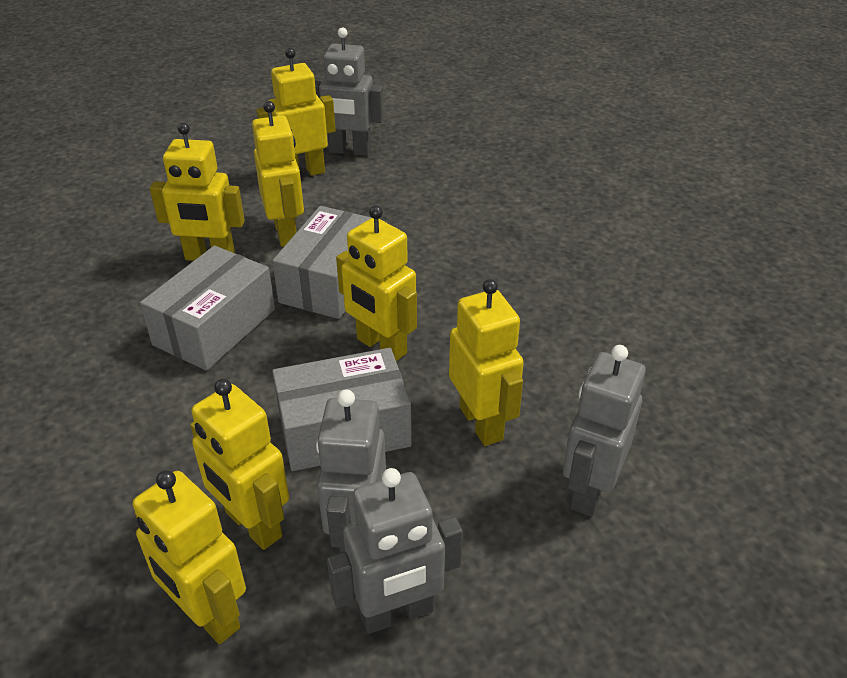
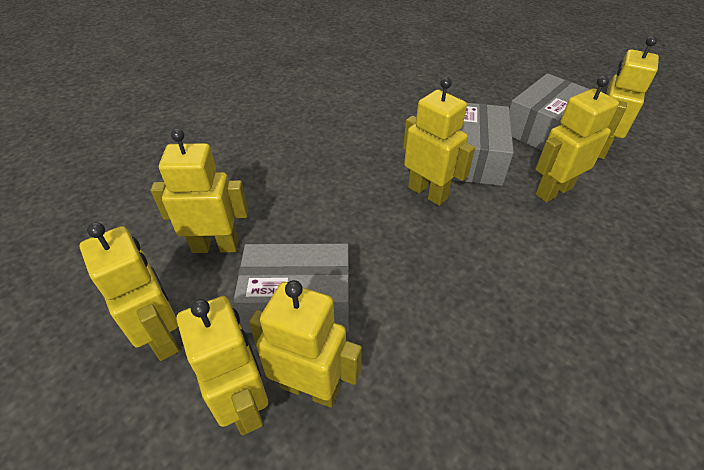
grey robot: 4 -> 0

